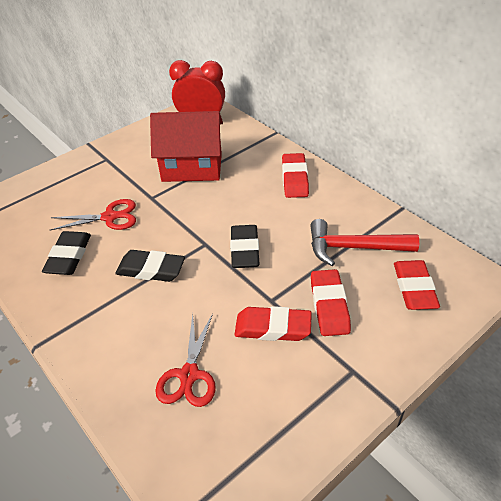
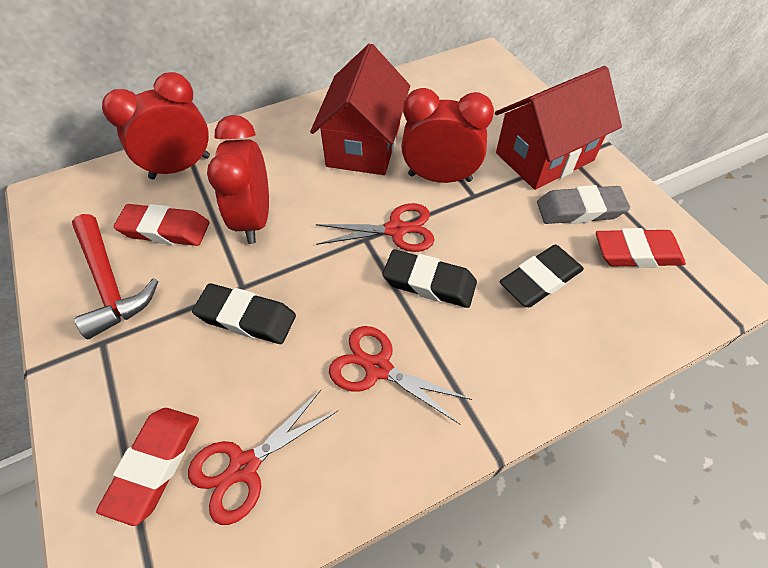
grey eraser: 0 -> 1
red clock: 1 -> 3
red eraser: 4 -> 3
red house: 1 -> 2
red scissors: 2 -> 3

